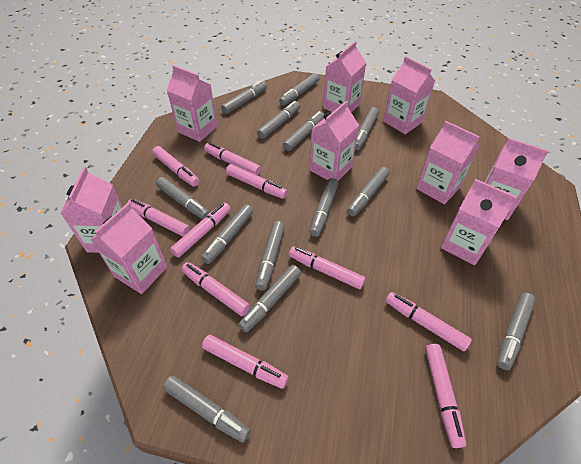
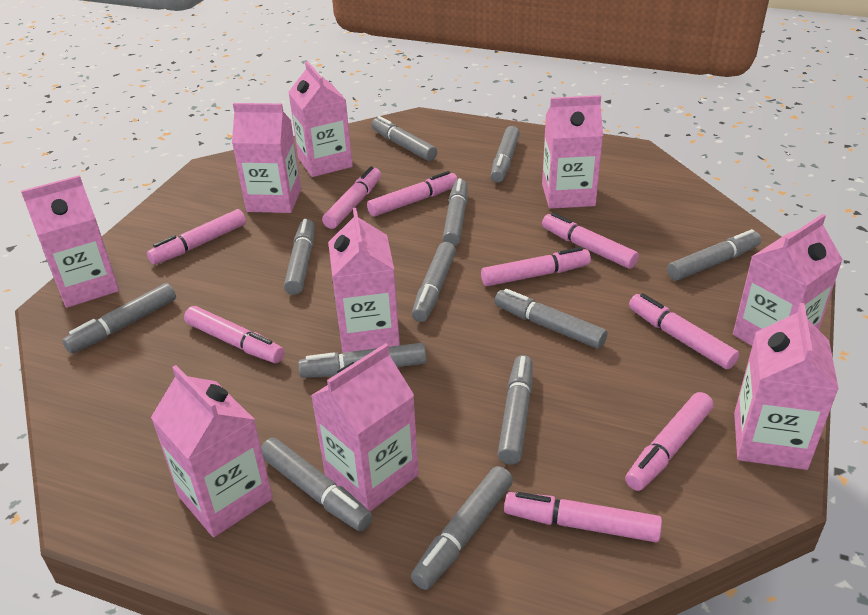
grey marker: 13 -> 12
pink marker: 10 -> 9

